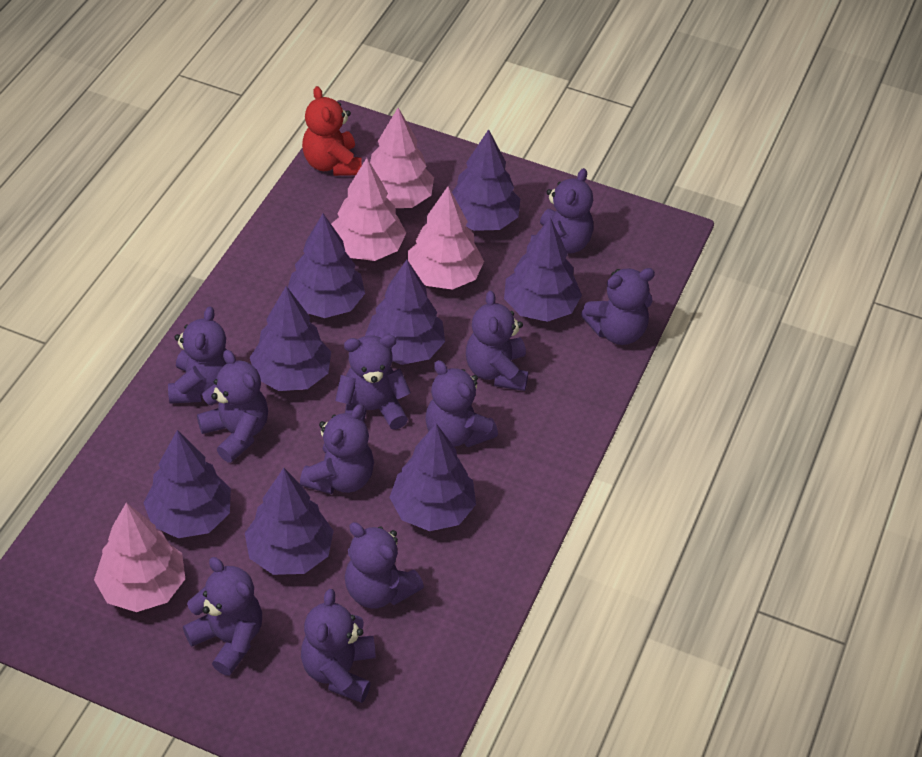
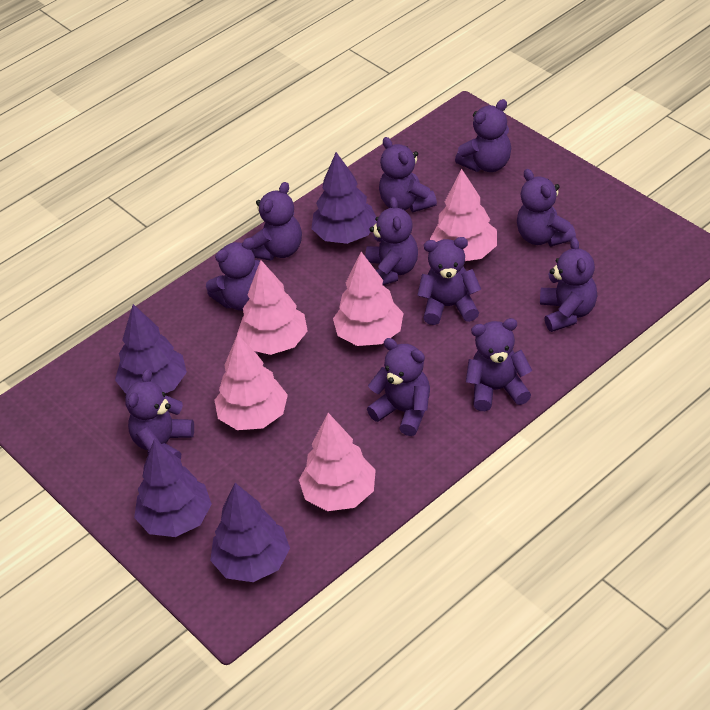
pink tree: 4 -> 5
purple tree: 8 -> 4
red teddy bear: 1 -> 0

